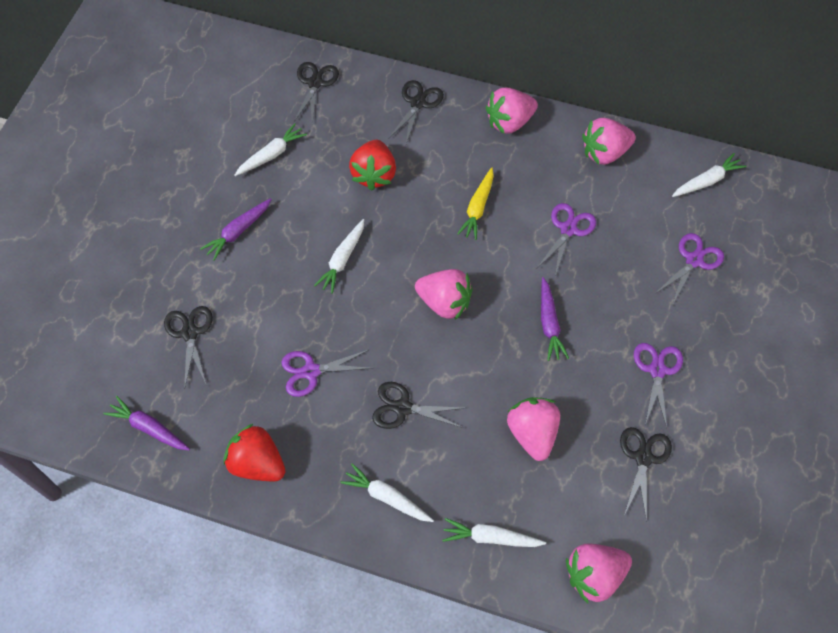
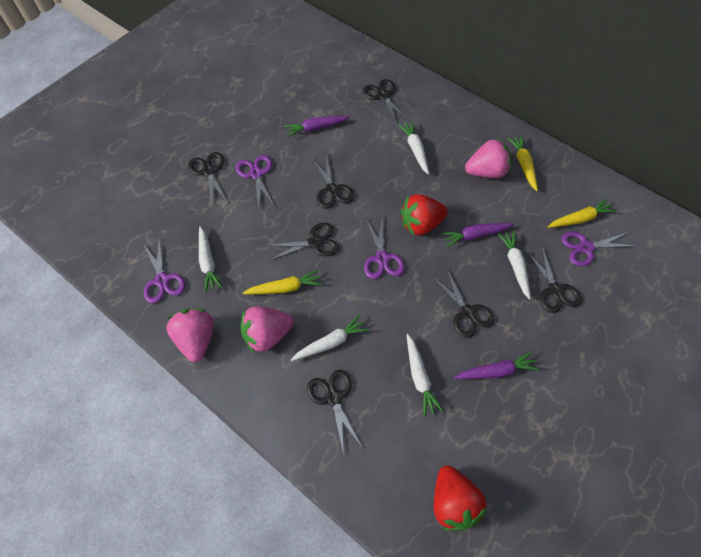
black scissors: 5 -> 7
pink strawberry: 5 -> 3
yellow carrot: 1 -> 3

